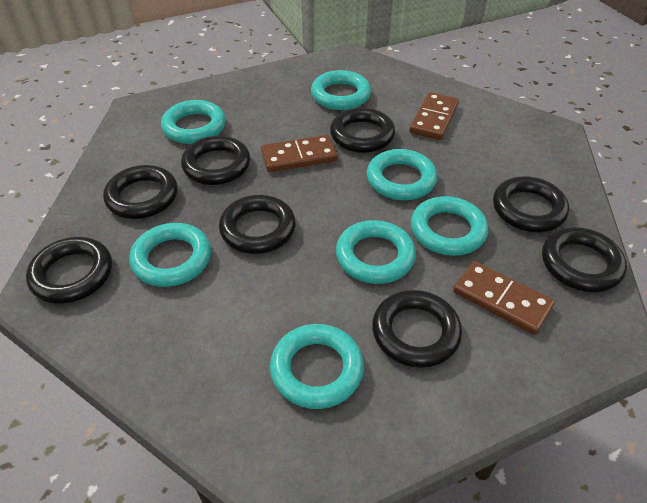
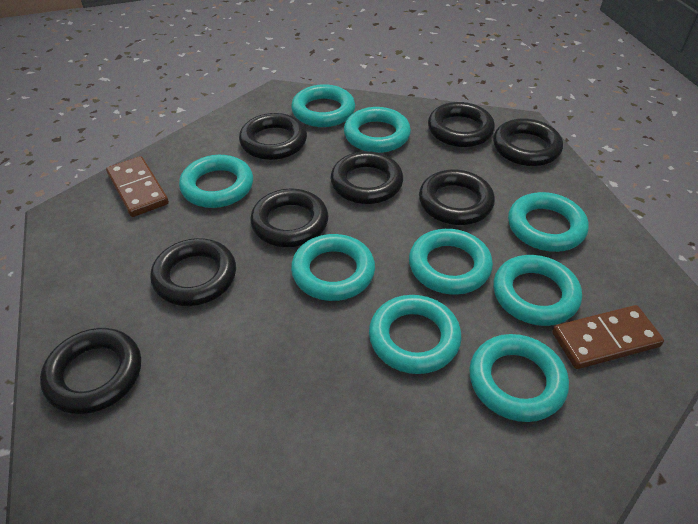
brown domino: 3 -> 2
turquoise ring: 7 -> 9

